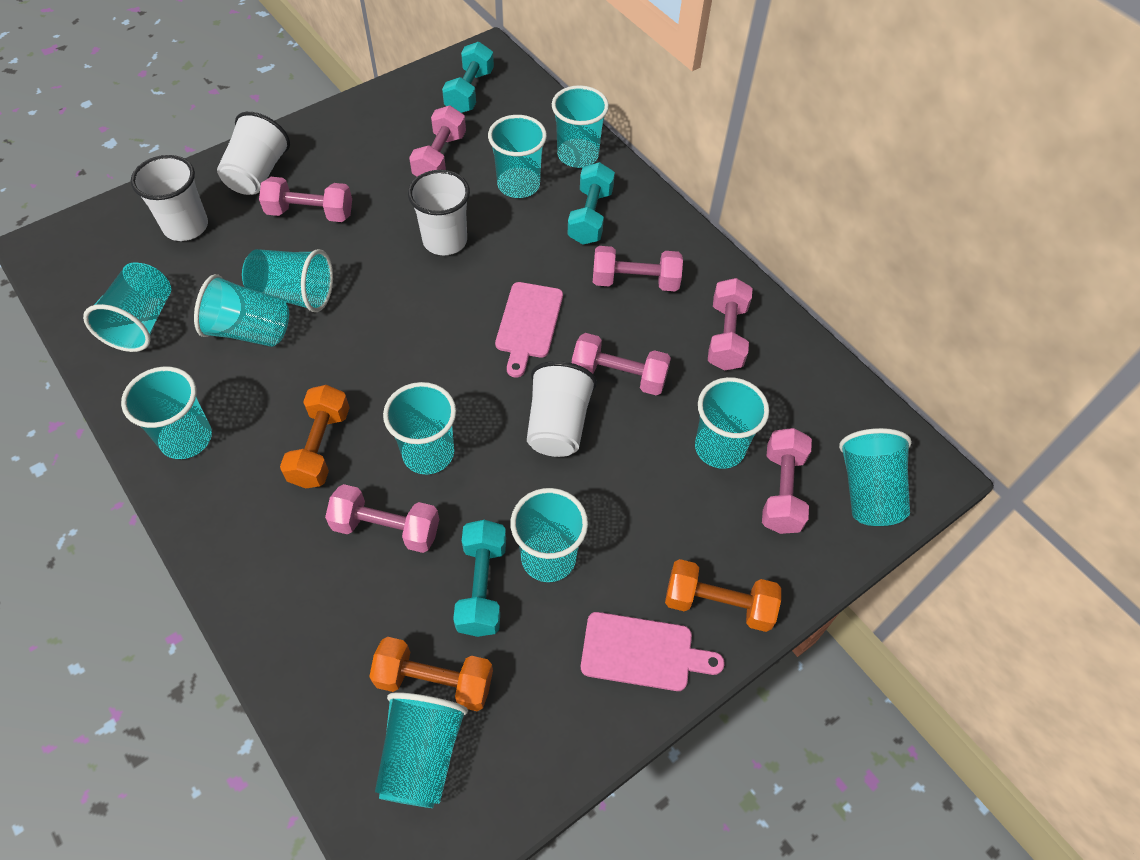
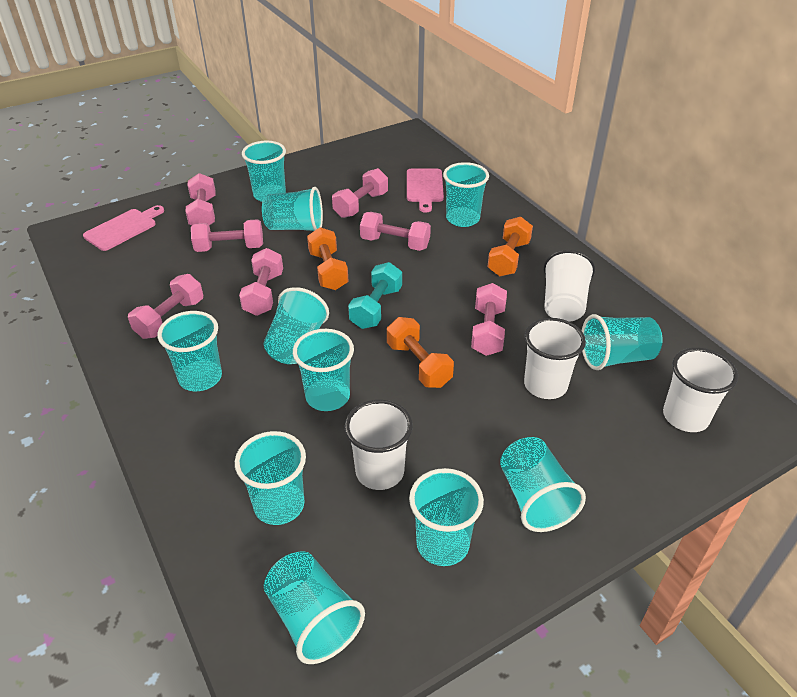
turquoise dumbbell: 3 -> 1

